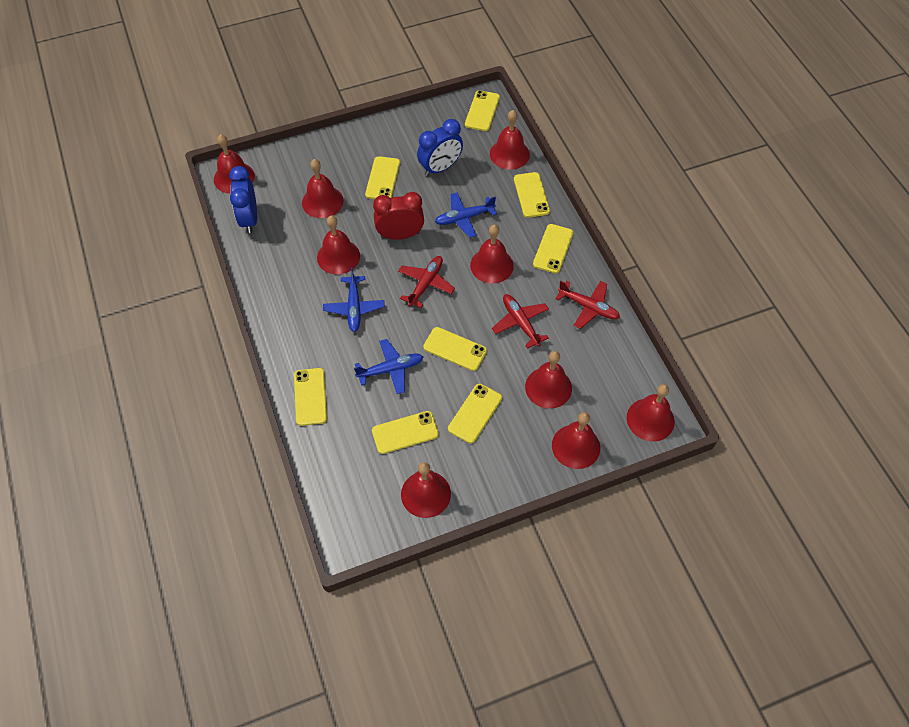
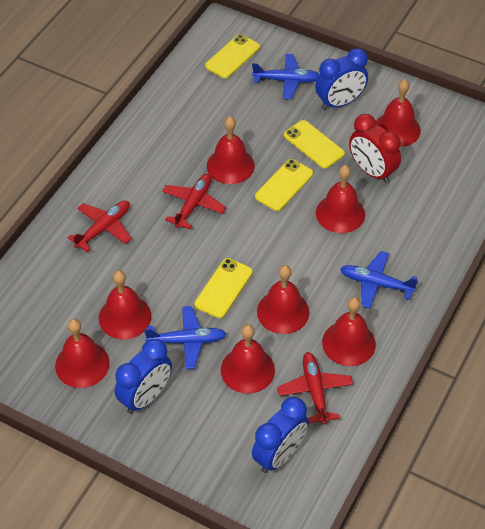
blue clock: 2 -> 3
red bell: 9 -> 8
yellow phone: 8 -> 4

